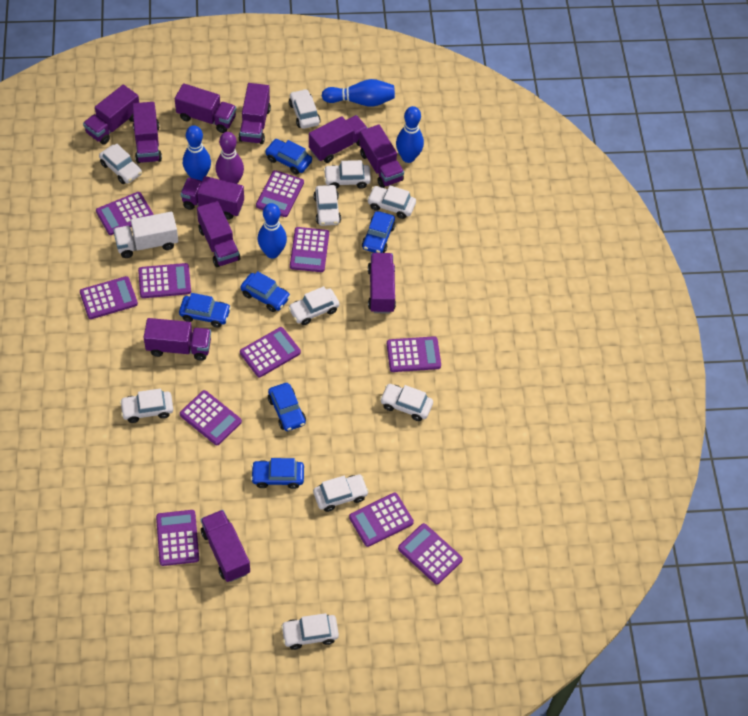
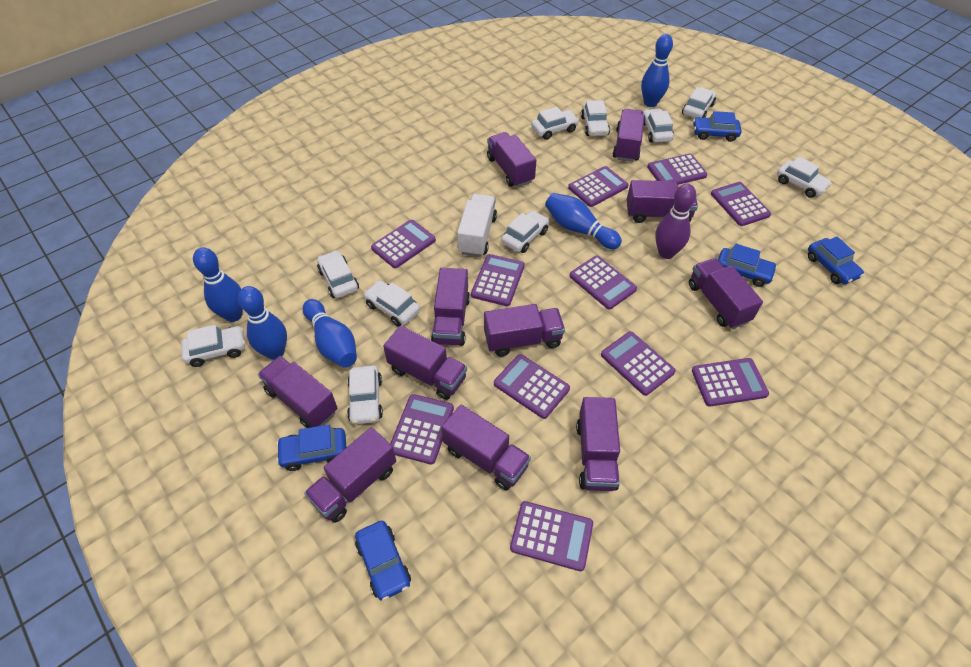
blue bowling pin: 4 -> 5
blue car: 6 -> 5

